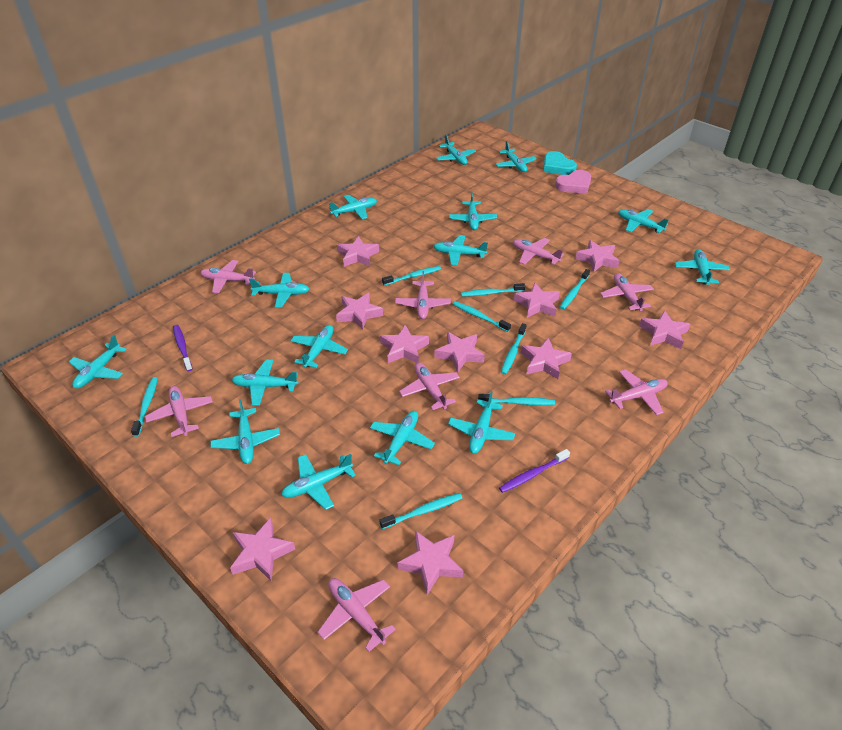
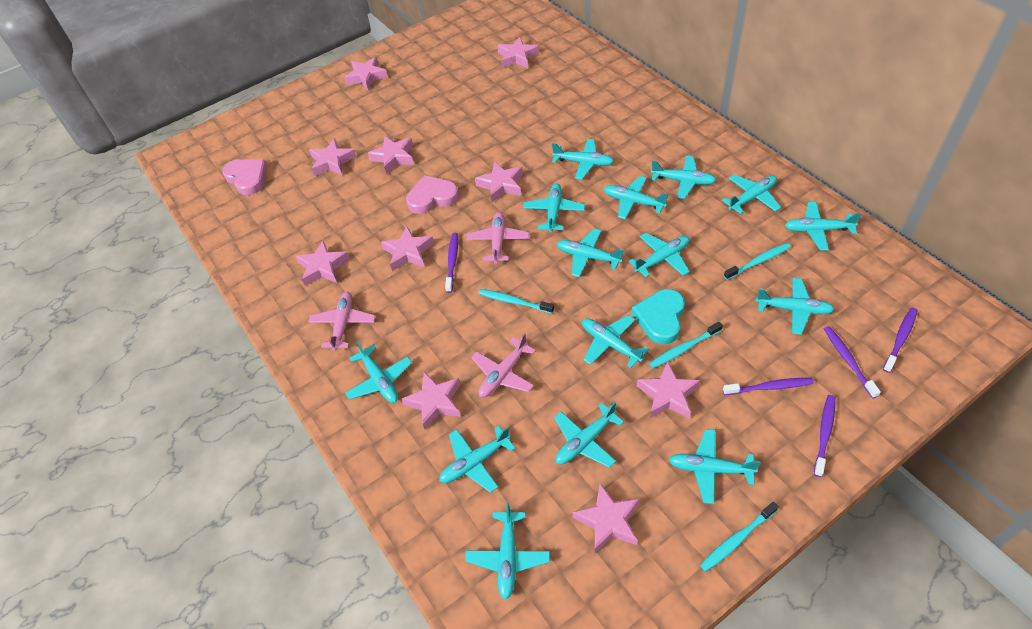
pink heart: 1 -> 2
pink plane: 8 -> 3
purple toothbrush: 2 -> 5
turquoise toothbrush: 8 -> 4

